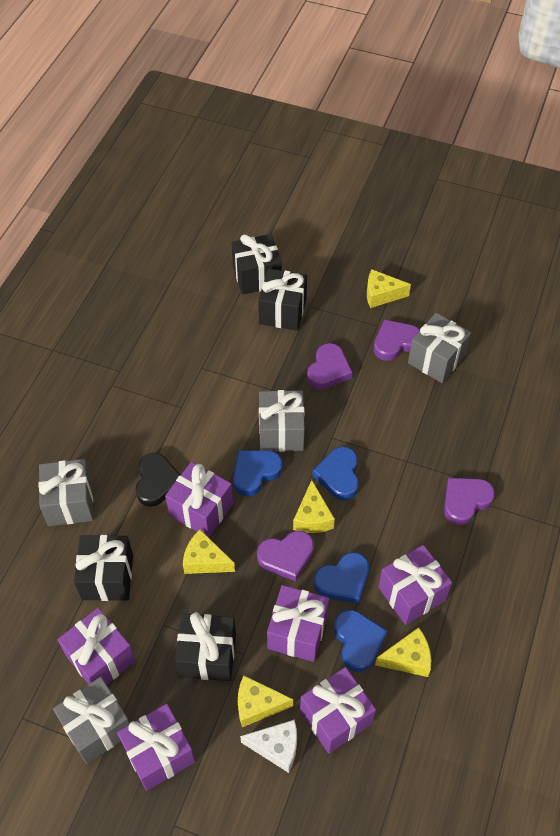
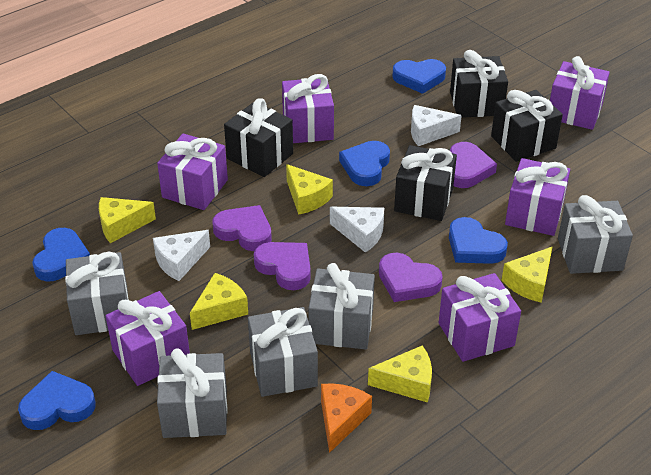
black heart: 1 -> 0
blue heart: 4 -> 5
grey gift: 4 -> 5
orange cheese: 0 -> 1
white cheese: 1 -> 3

